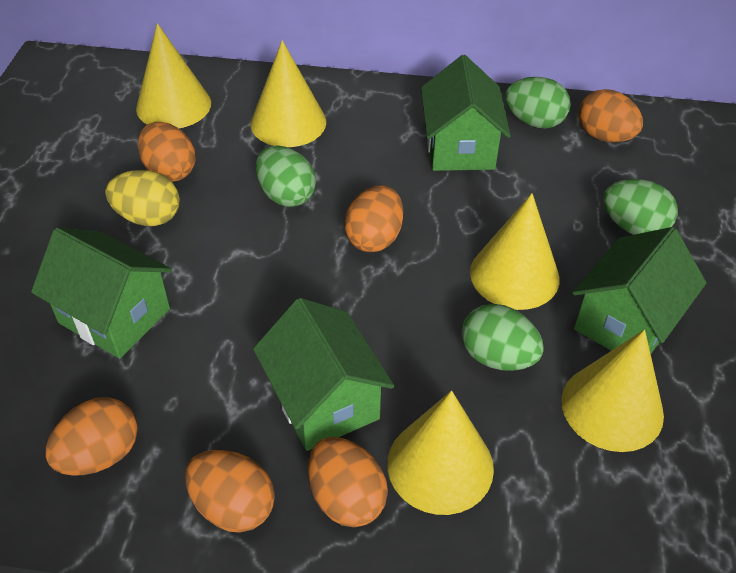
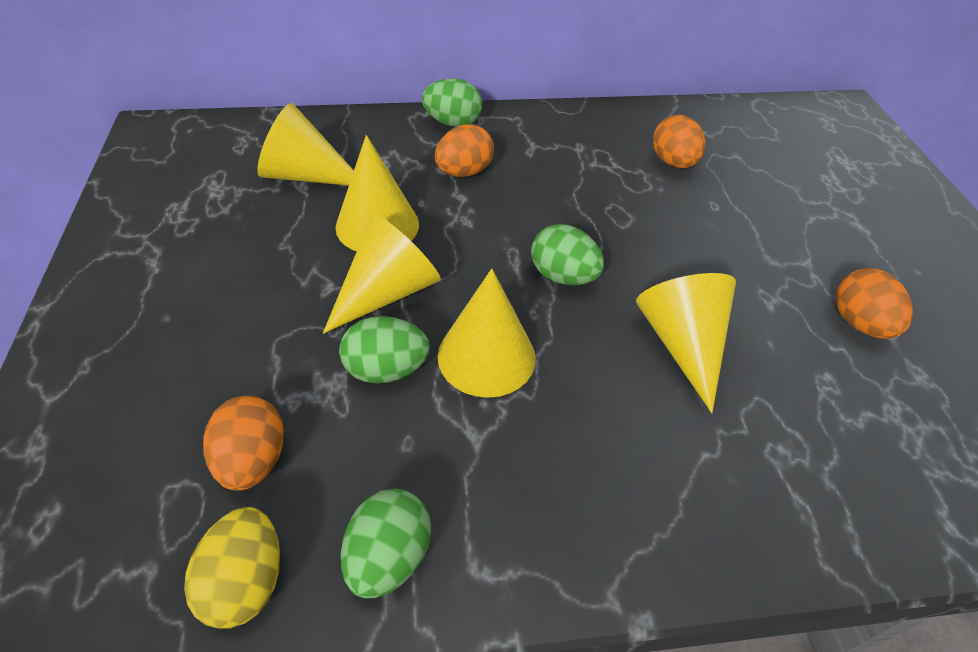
green house: 4 -> 0
orange egg: 6 -> 4

